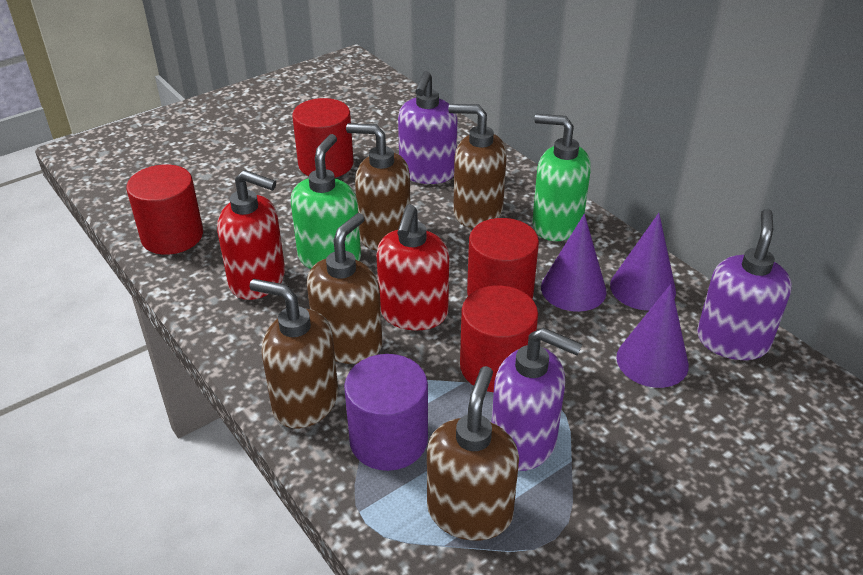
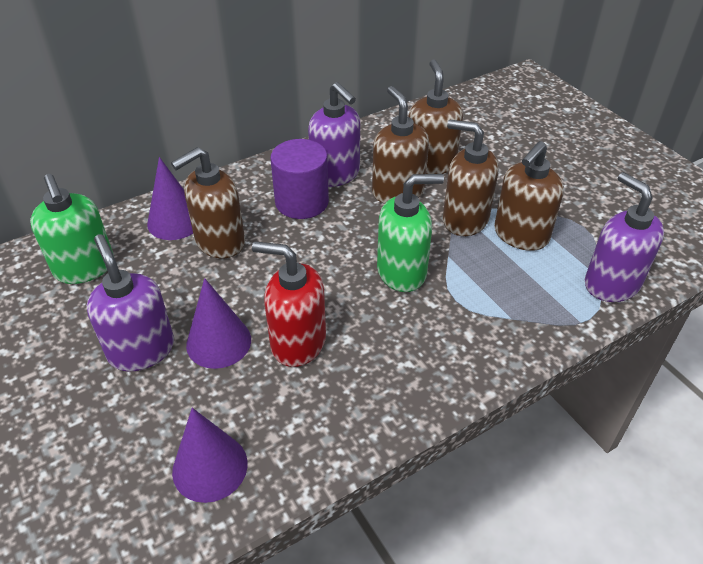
red cylinder: 4 -> 0
red soap dispenser: 2 -> 1

